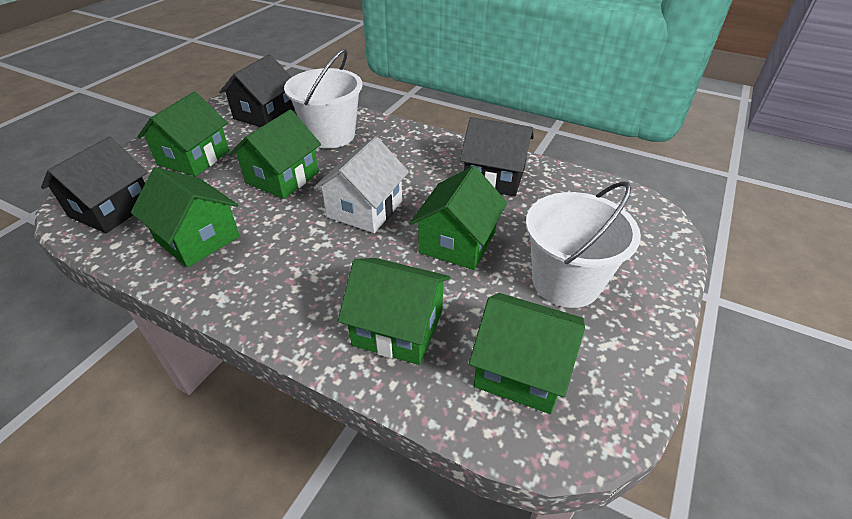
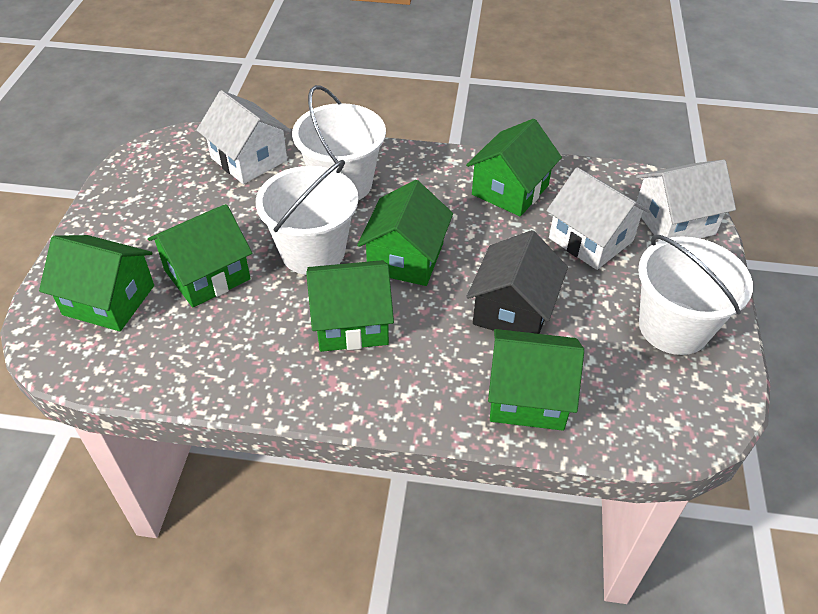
black house: 3 -> 1
white bucket: 2 -> 3
white house: 1 -> 3

